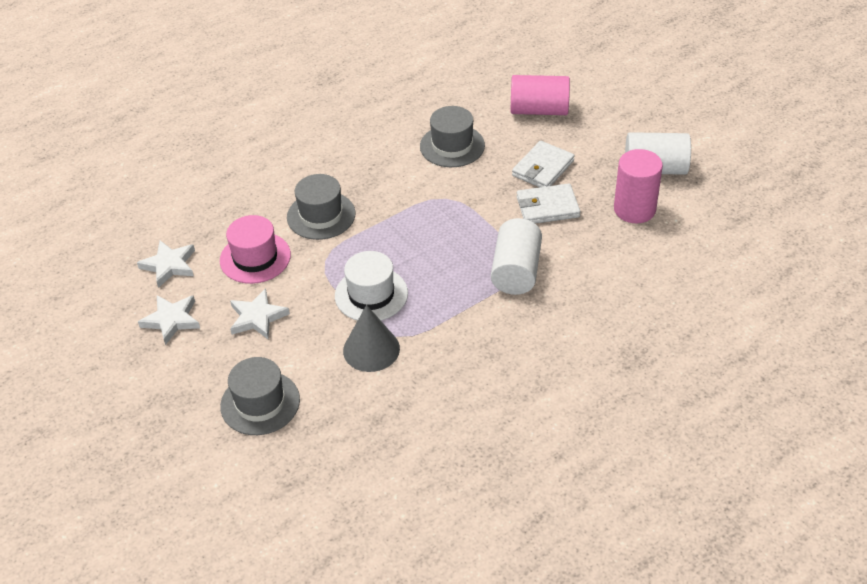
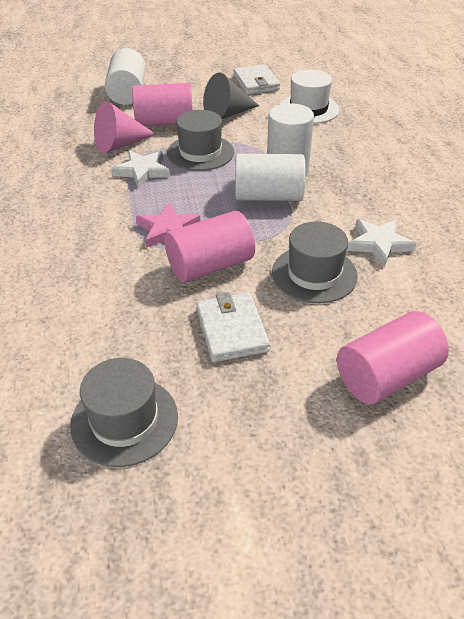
pink cone: 0 -> 1
pink cylinder: 2 -> 3
pink hat: 1 -> 0
pink star: 0 -> 1
white cylinder: 2 -> 3
white star: 3 -> 2

